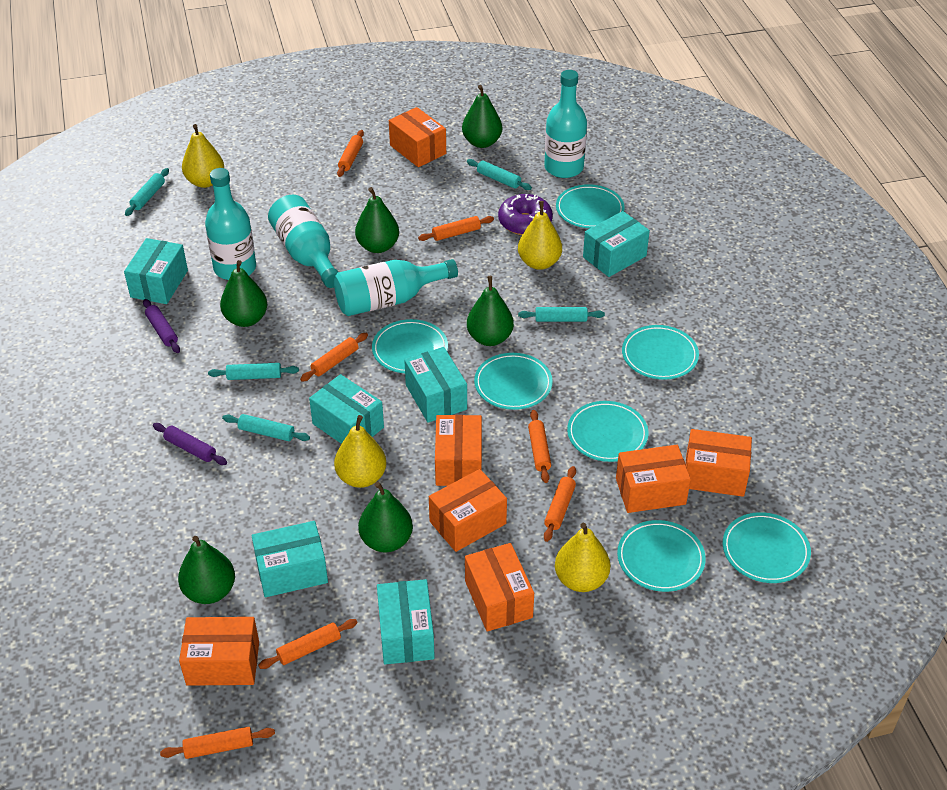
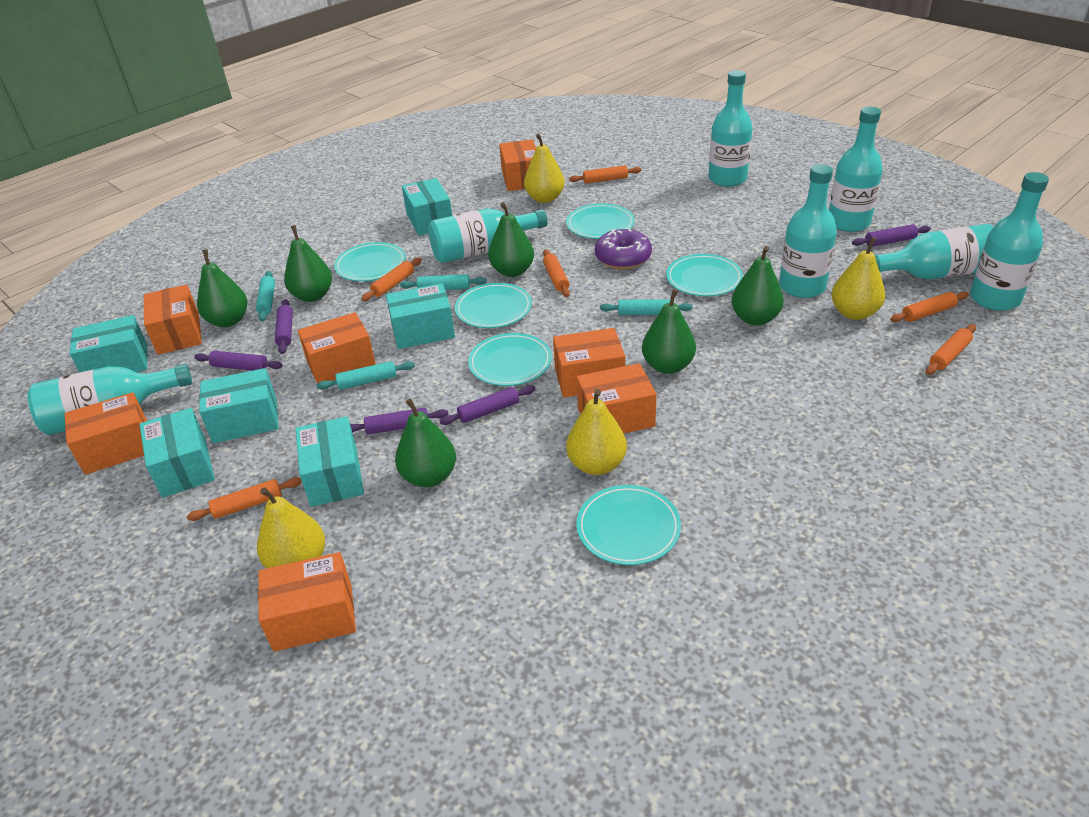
orange rolling pin: 7 -> 6
purple rolling pin: 2 -> 5
turquoise bottle: 4 -> 7
turquoise plate: 7 -> 6
turquoise rolling pin: 5 -> 4

